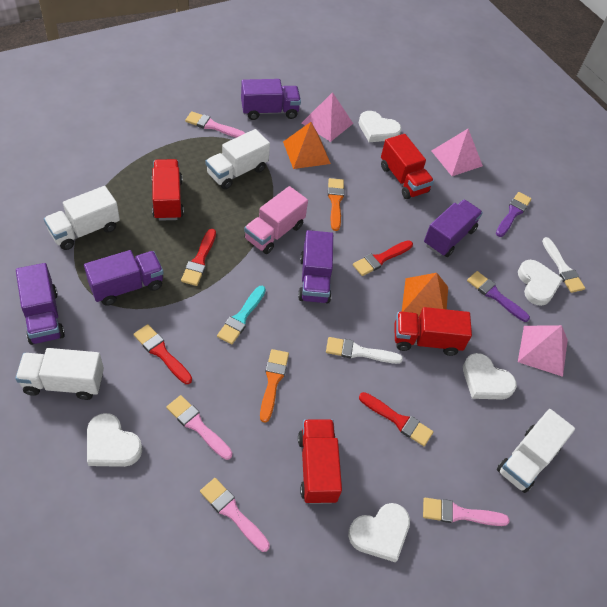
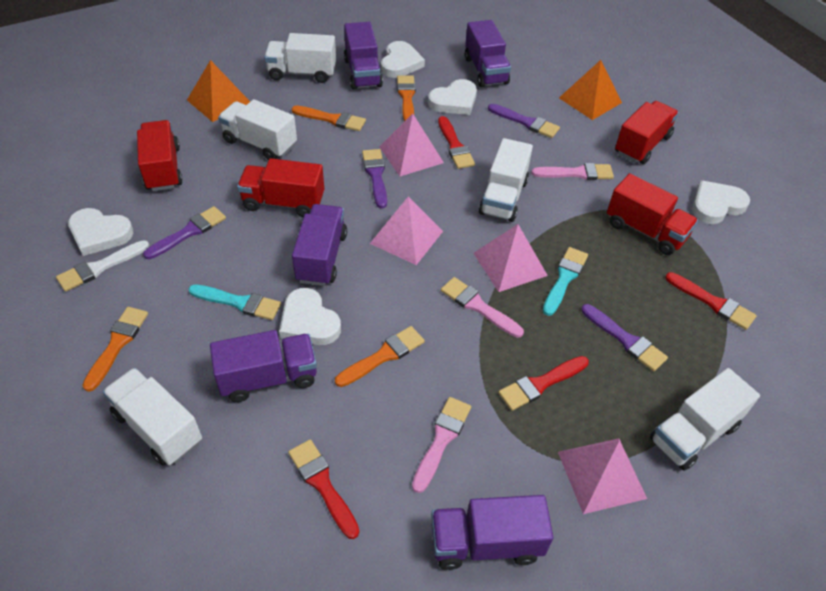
orange brush: 2 -> 4
pink brush: 4 -> 3
pink pyramid: 3 -> 4
pink truck: 1 -> 0
purple brush: 2 -> 4
turquoise brush: 1 -> 2
white brush: 2 -> 1
white truck: 4 -> 5

